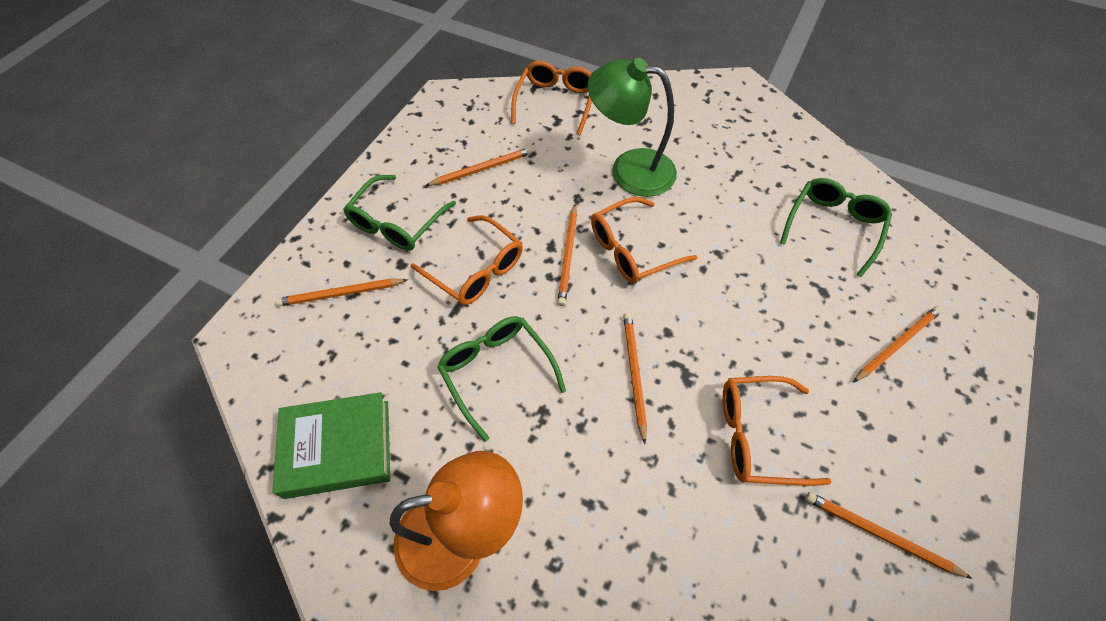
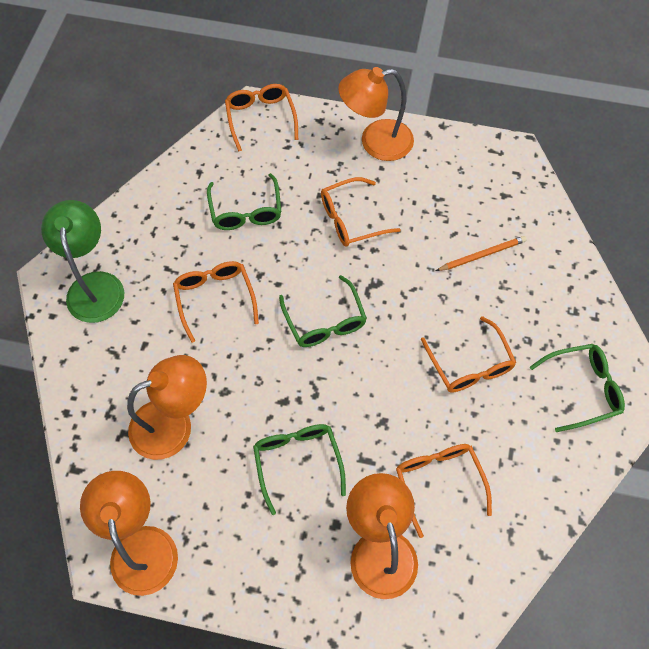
green book: 1 -> 0
green glasses: 3 -> 4
orange glasses: 4 -> 5
orange lamp: 1 -> 4
orange pencil: 6 -> 1

